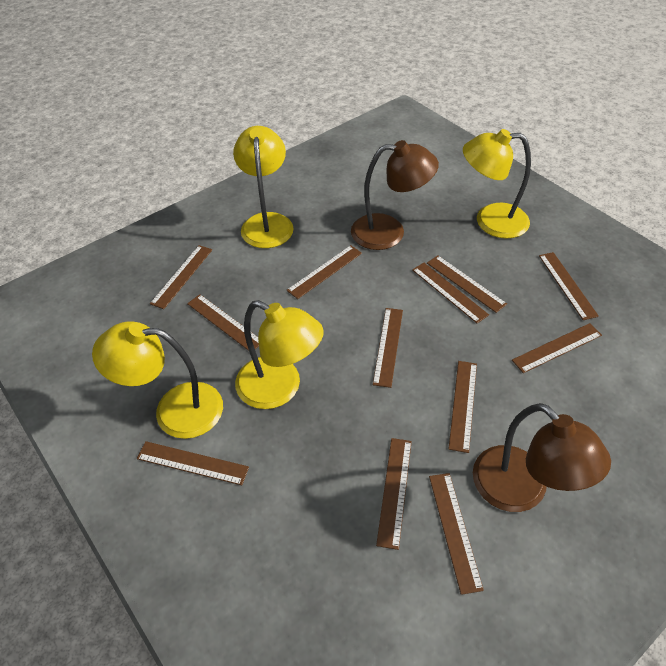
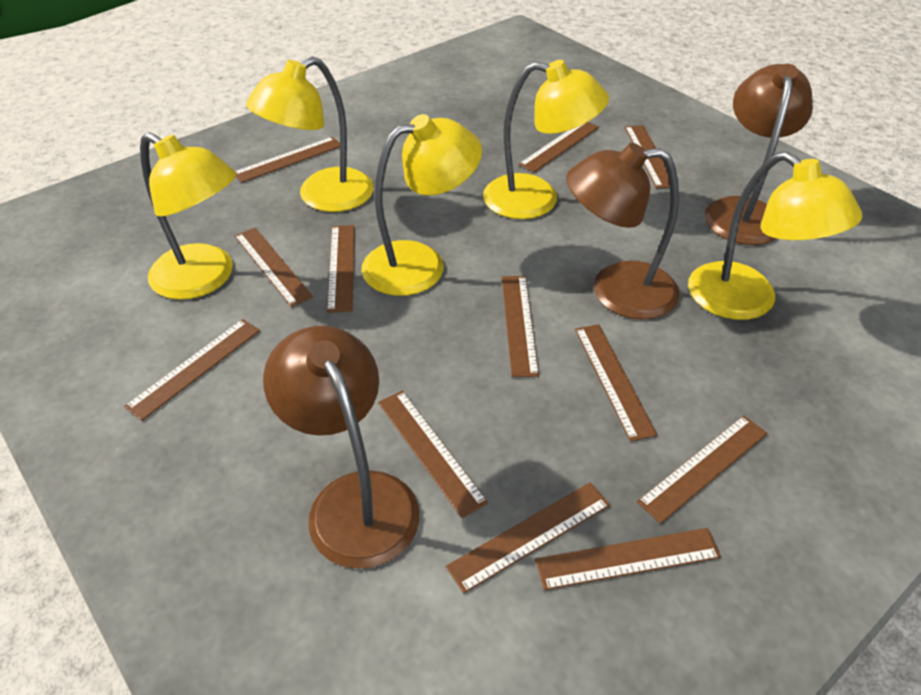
brown lamp: 2 -> 3
yellow lamp: 4 -> 5

